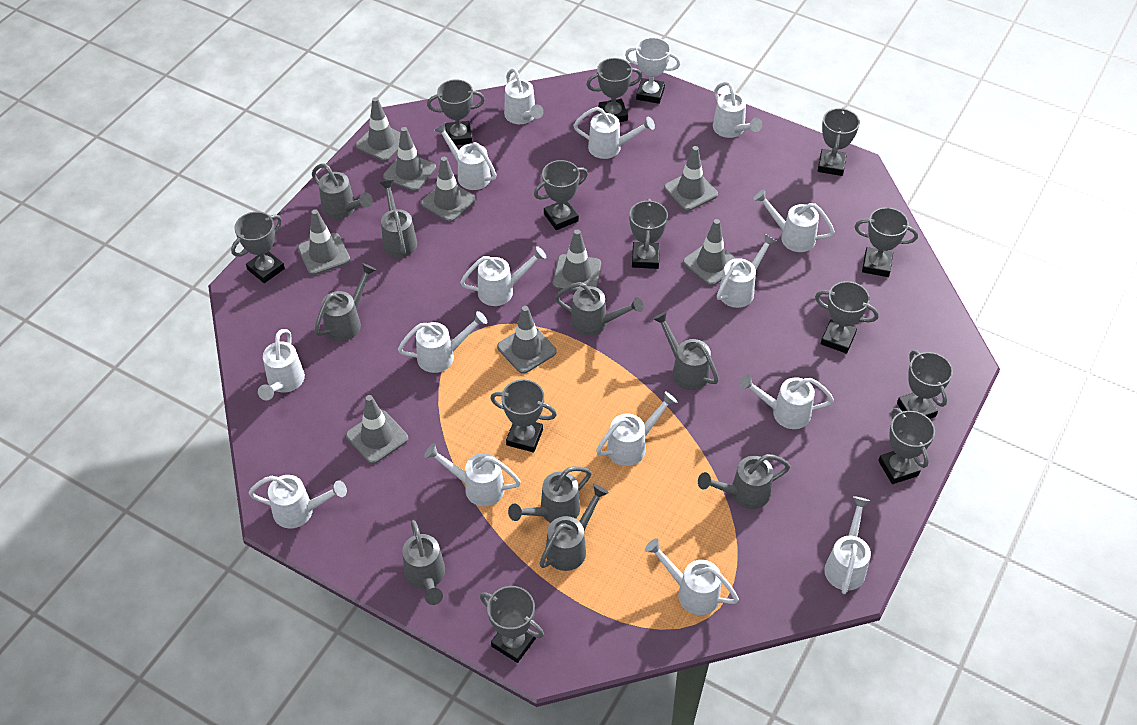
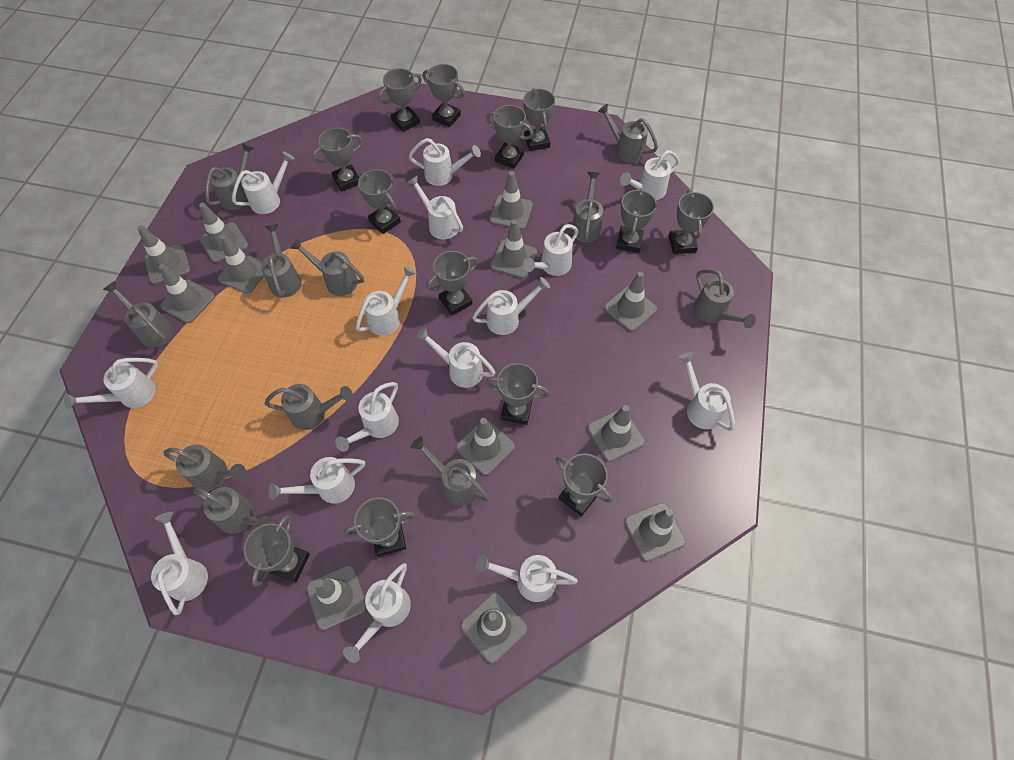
grey traffic cone: 9 -> 12
grey trophy: 12 -> 13
grey watering can: 9 -> 11
white trophy: 1 -> 0

